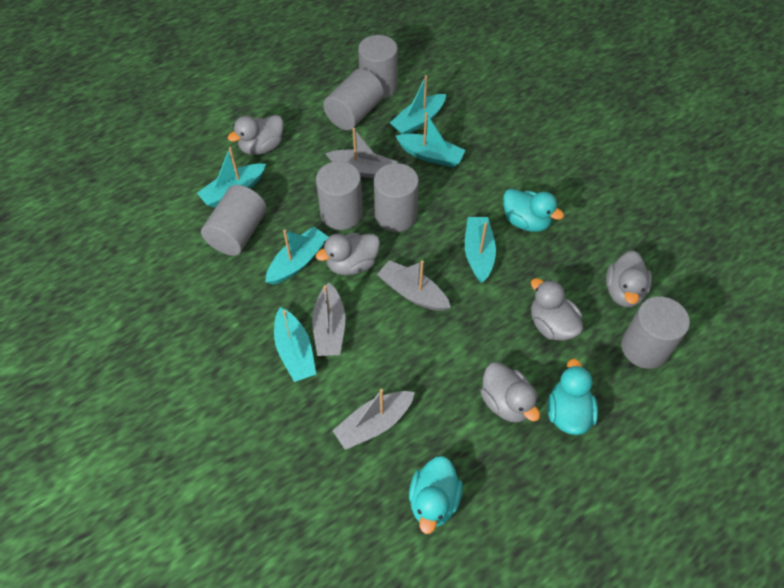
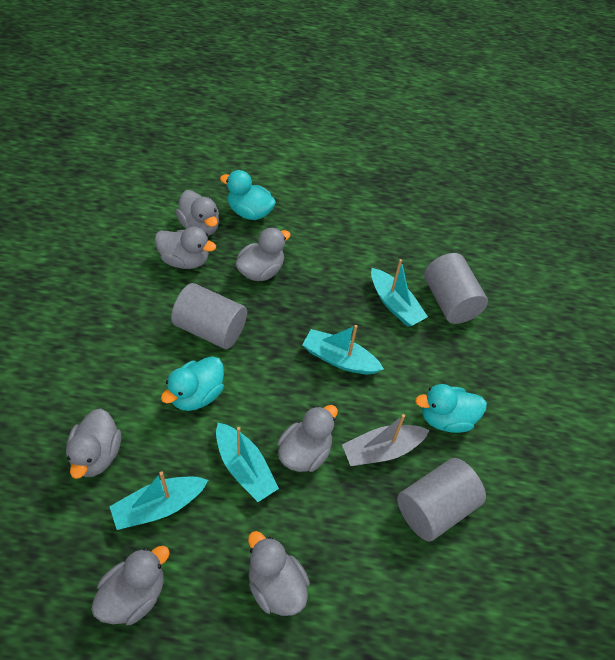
grey boat: 4 -> 1
grey cylinder: 6 -> 3
grey duck: 5 -> 7
turquoise boat: 6 -> 4

